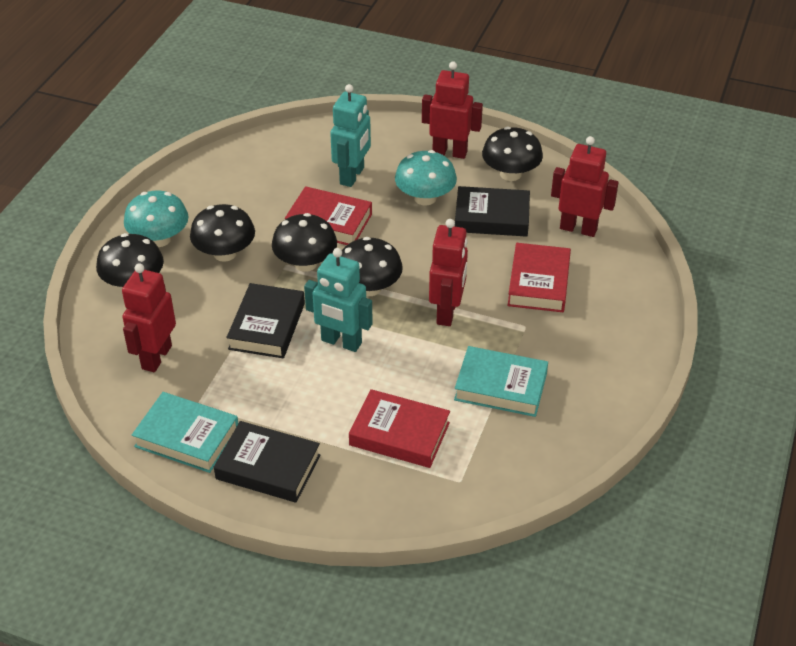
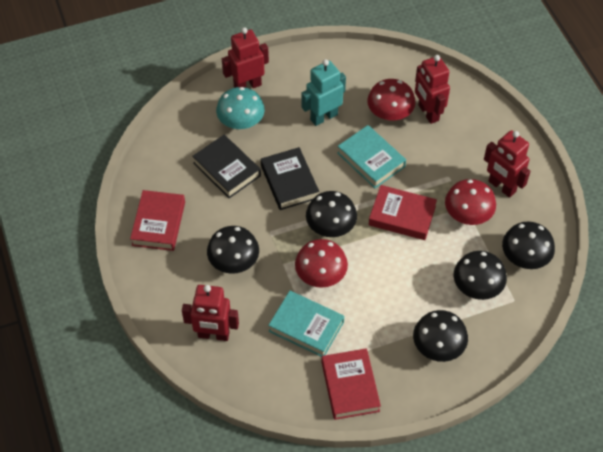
black book: 3 -> 2
red mushroom: 0 -> 3
turquoise mushroom: 2 -> 1
turquoise robot: 2 -> 1

